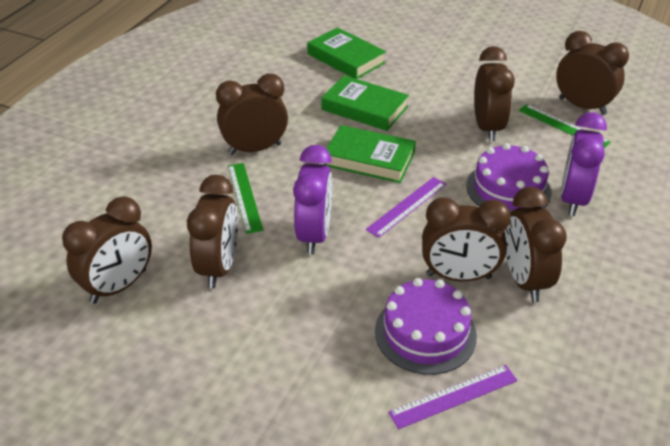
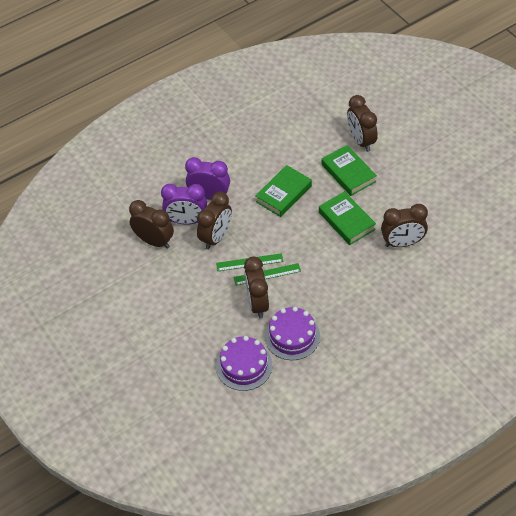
brown clock: 7 -> 5
purple ruler: 2 -> 0

